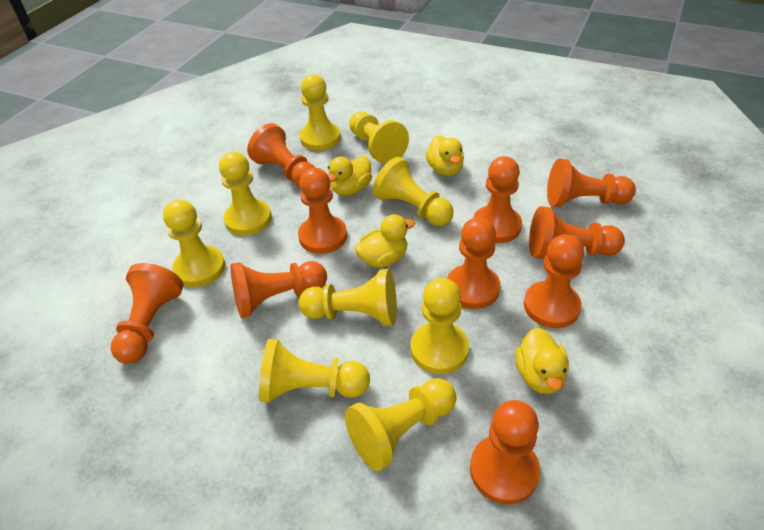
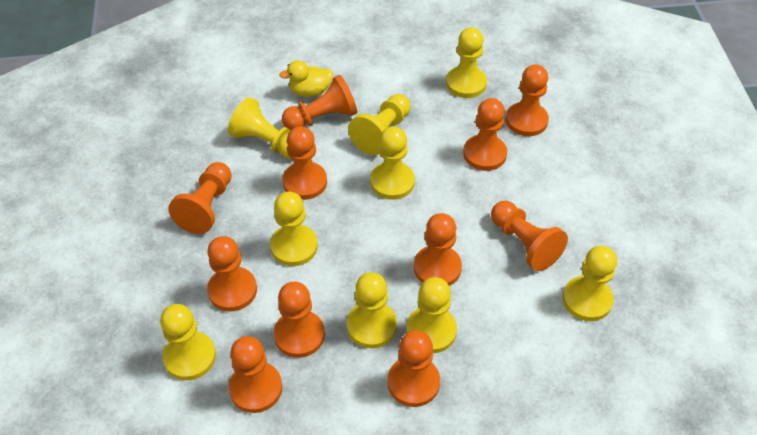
orange pawn: 10 -> 11
yellow duck: 4 -> 1

